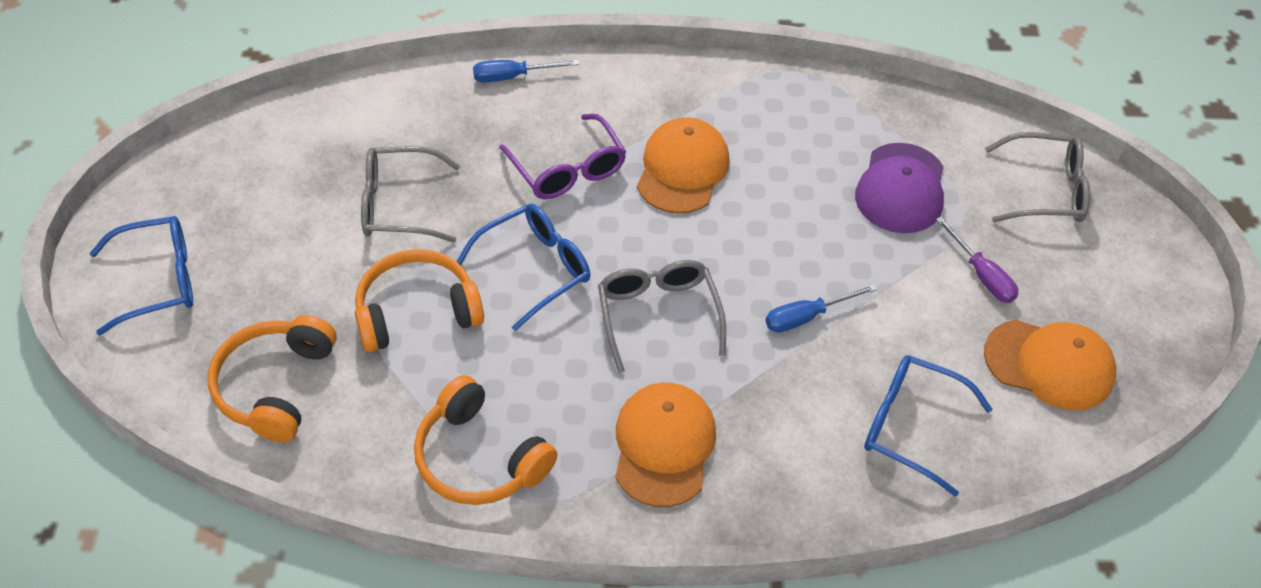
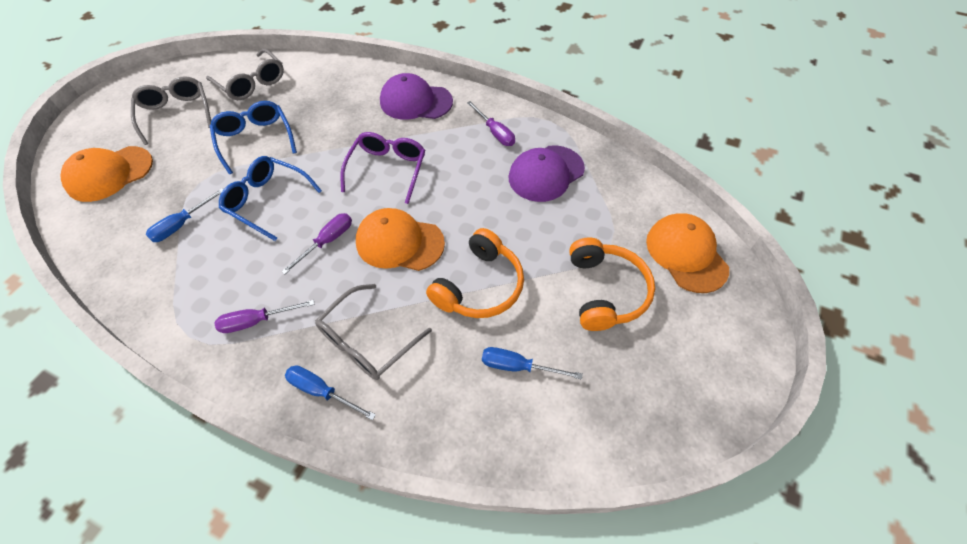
blue glasses: 3 -> 2
blue screwdriver: 2 -> 3
orange headphones: 3 -> 2
purple cap: 1 -> 2
purple screwdriver: 1 -> 3

